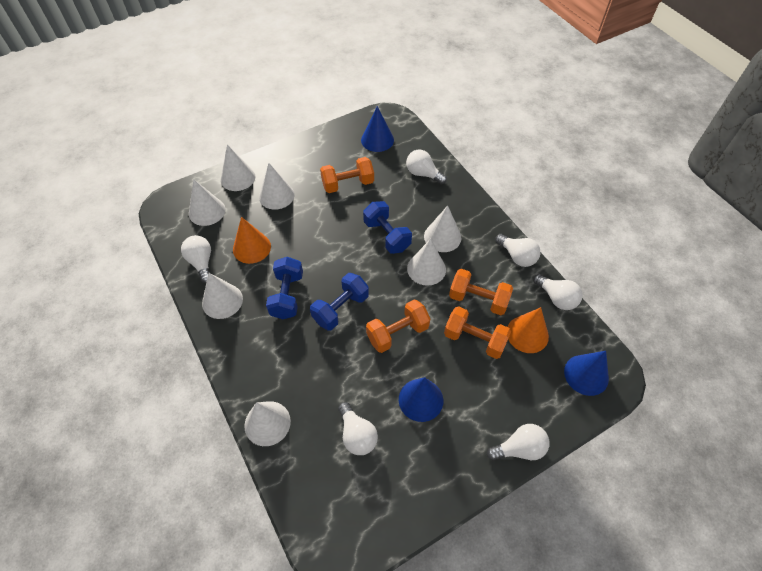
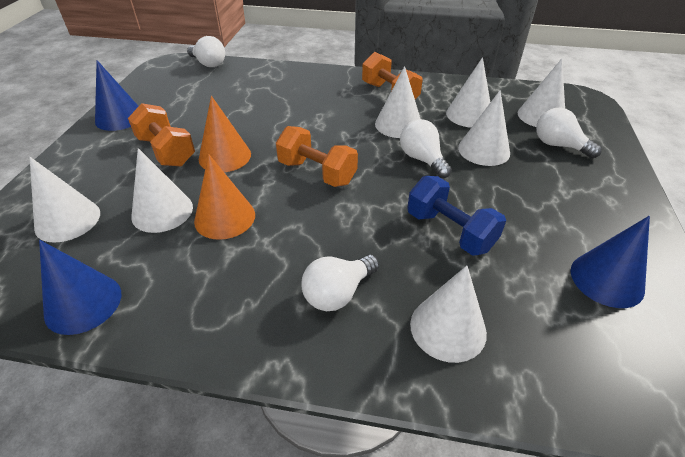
blue dumbbell: 3 -> 1
orange dumbbell: 4 -> 3
white light bulb: 6 -> 4

